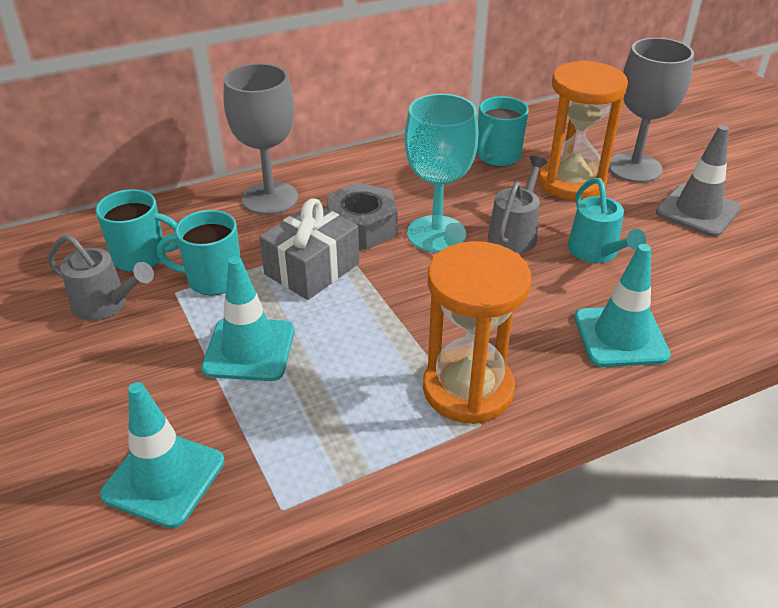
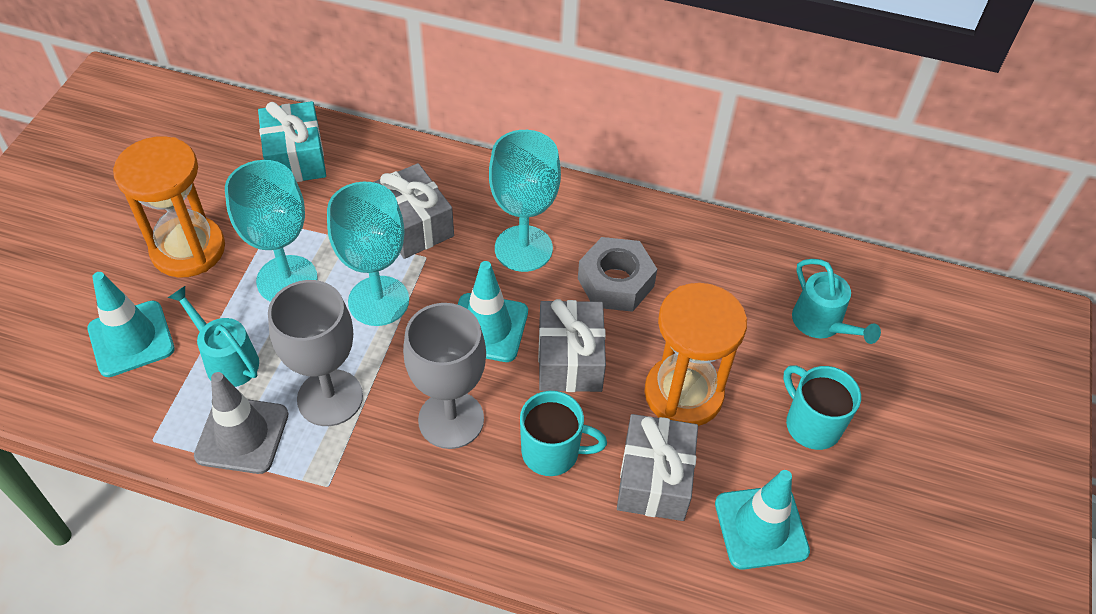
grey gift: 1 -> 3
grey watering can: 2 -> 0
turquoise gift: 0 -> 1
turquoise goblet: 1 -> 3
turquoise mug: 3 -> 2
turquoise watering can: 1 -> 2

